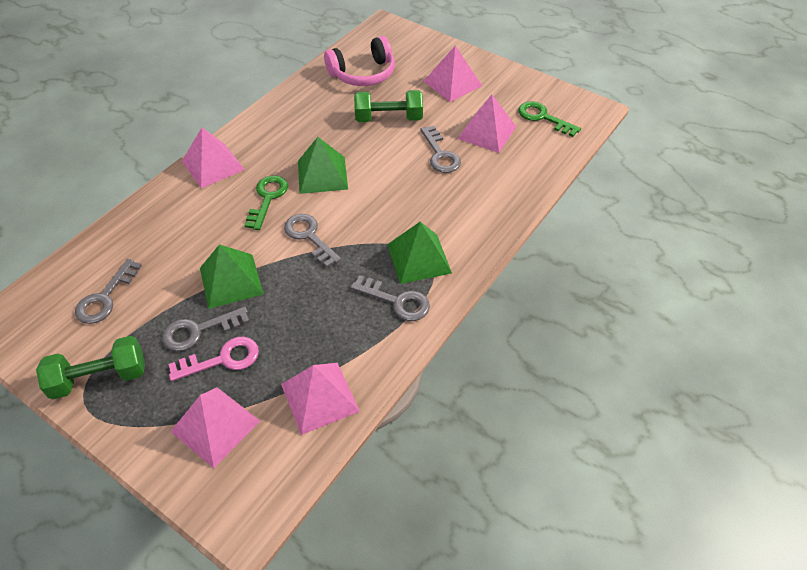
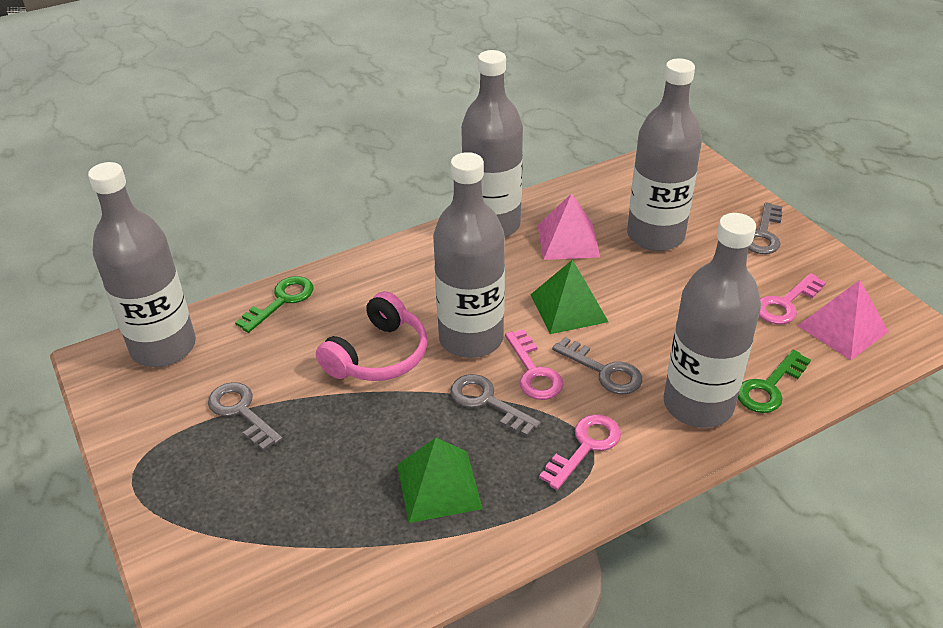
green dumbbell: 2 -> 0
green pyramid: 3 -> 2
grey bottle: 0 -> 5
grey key: 5 -> 4
pink key: 1 -> 3
pink pyramid: 5 -> 2

